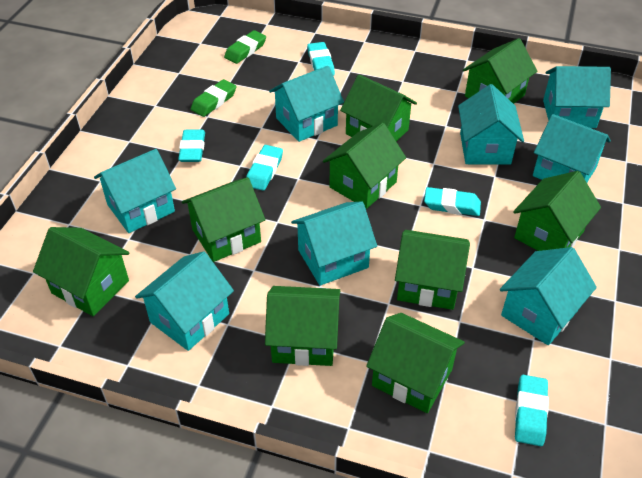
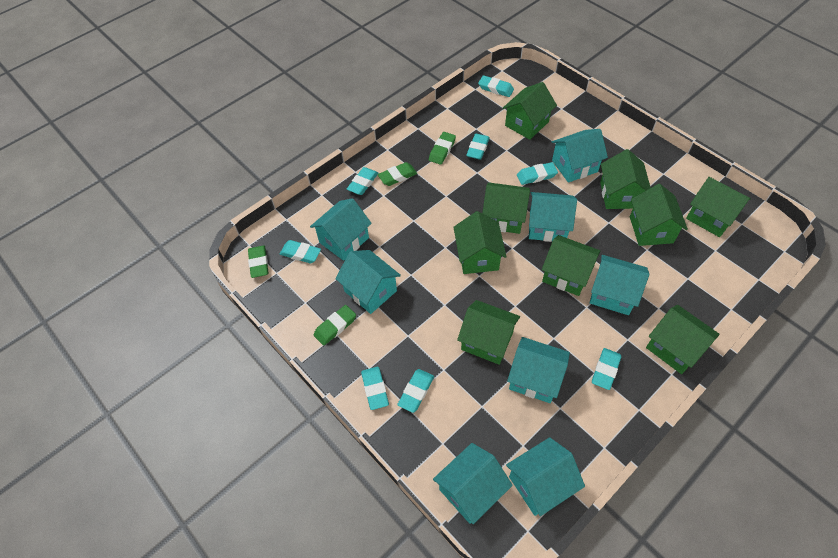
green eraser: 2 -> 4
turquoise eraser: 5 -> 8

